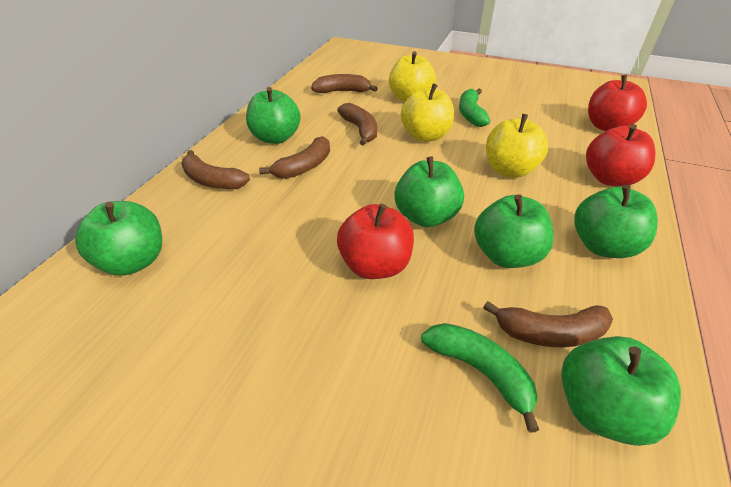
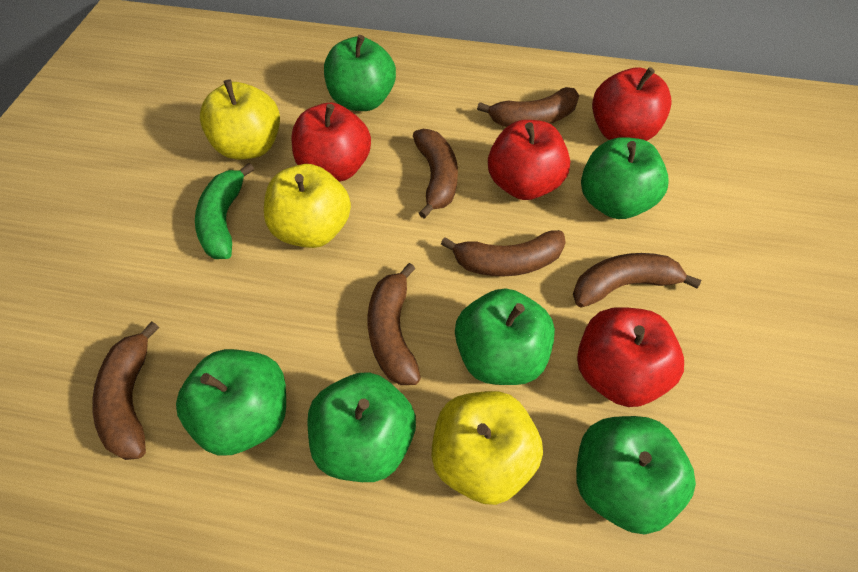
brown banana: 5 -> 6
green banana: 2 -> 1
red apple: 3 -> 4

